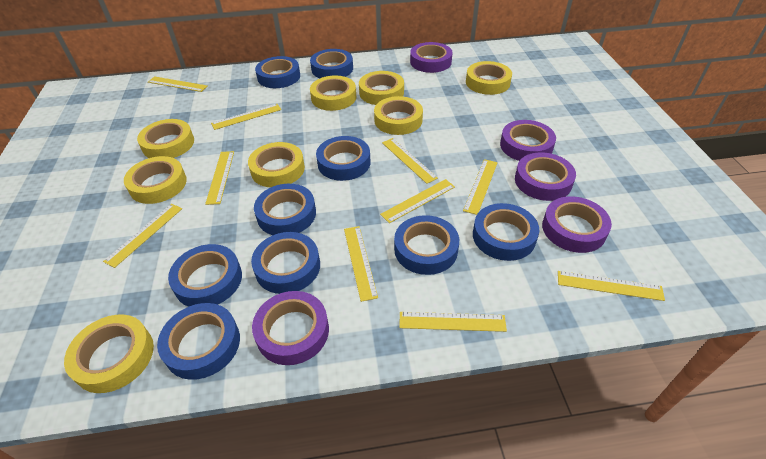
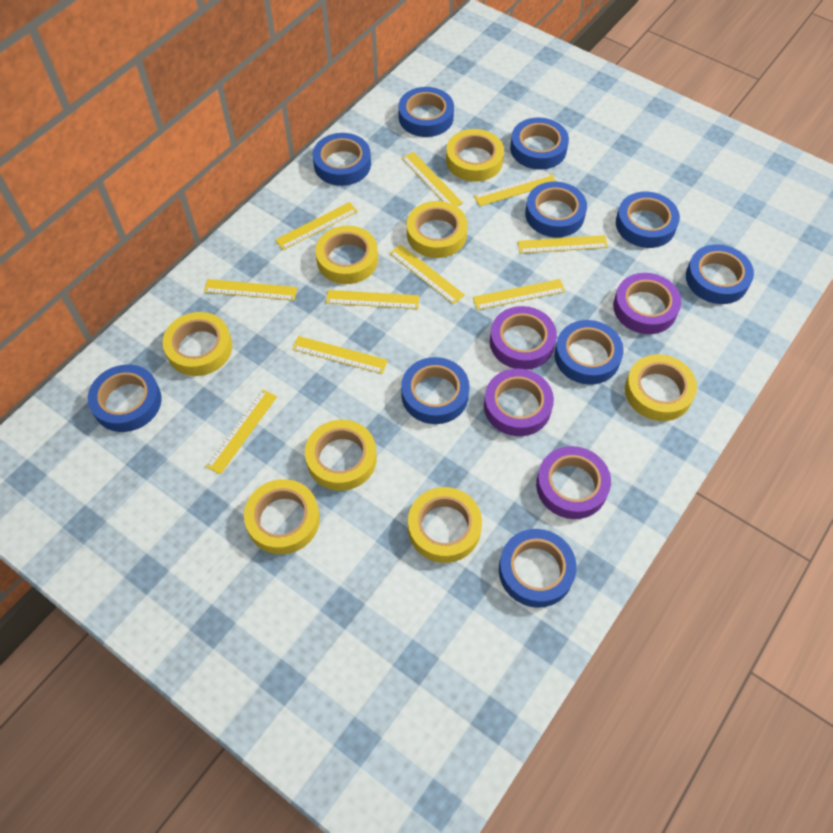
blue tape: 9 -> 10
purple tape: 5 -> 4

